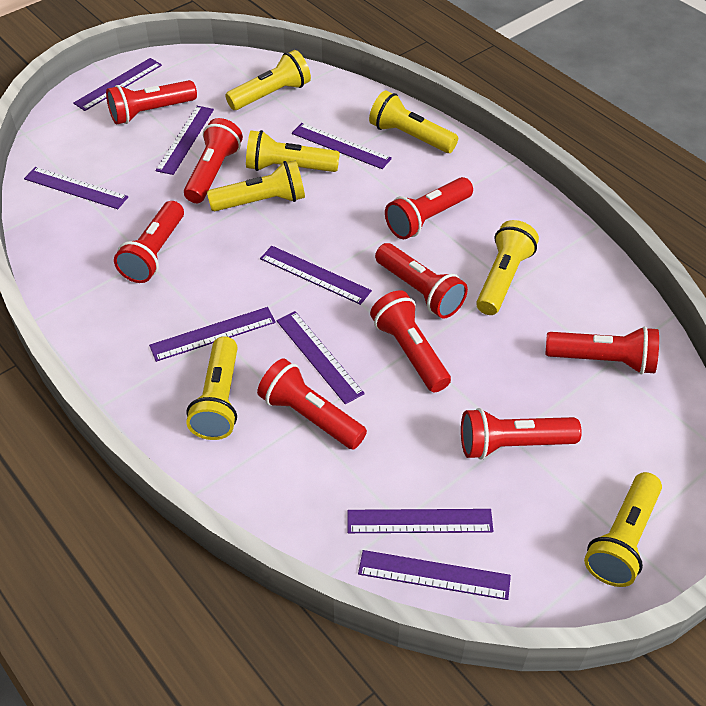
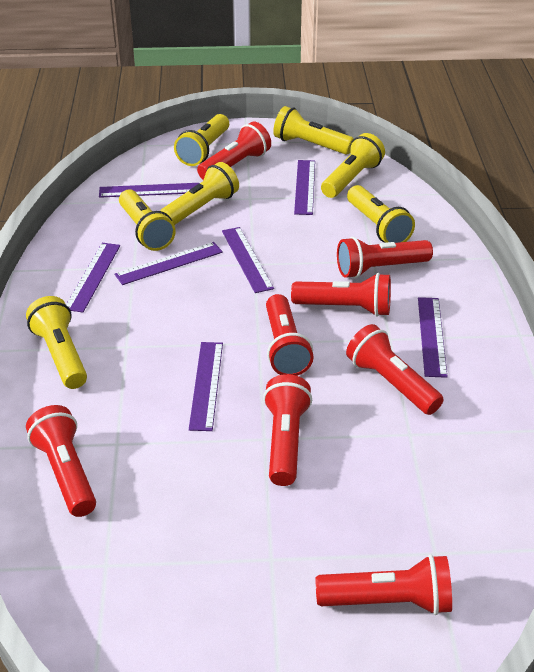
purple ruler: 9 -> 7
red flashlight: 9 -> 8

